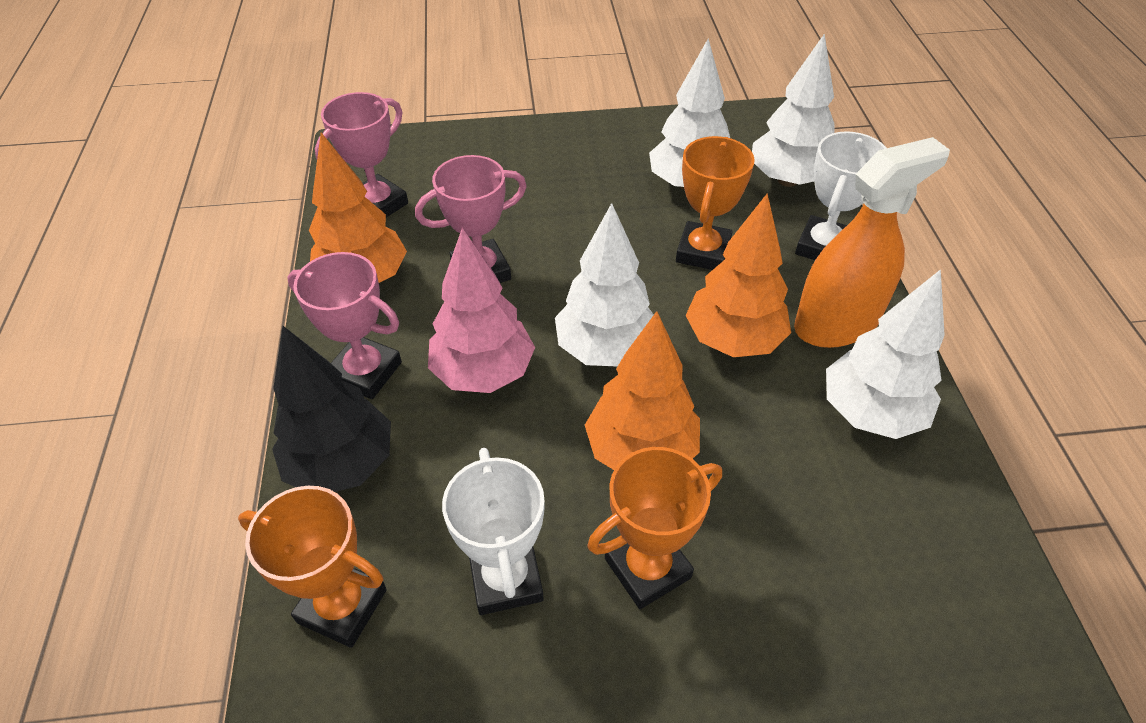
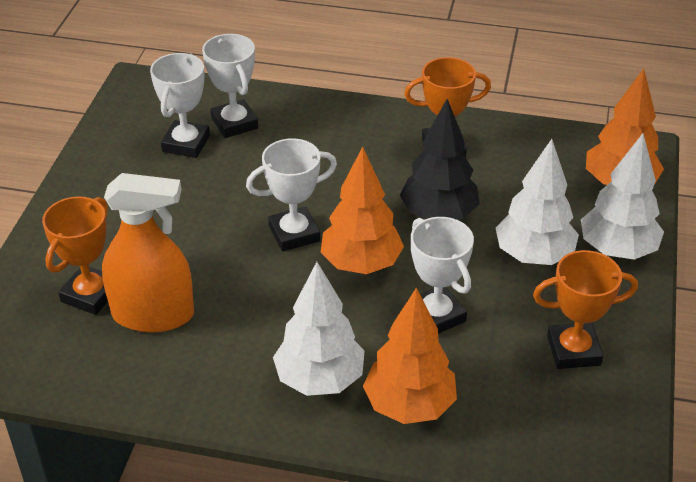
pink tree: 1 -> 0
pink trophy: 3 -> 0
white tree: 4 -> 3
white trophy: 2 -> 4

